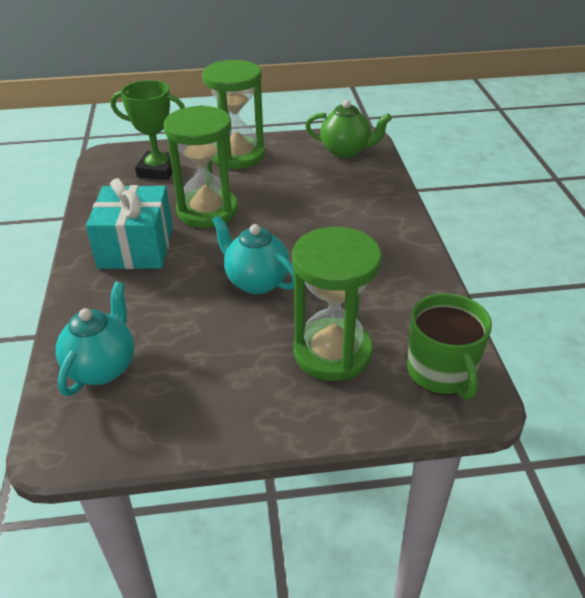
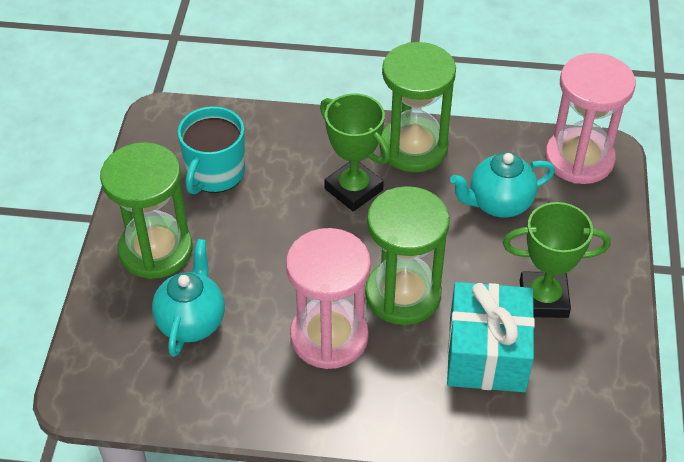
green mug: 1 -> 0
green teapot: 1 -> 0
green trophy: 1 -> 2
pink hourglass: 0 -> 2
turquoise mug: 0 -> 1

